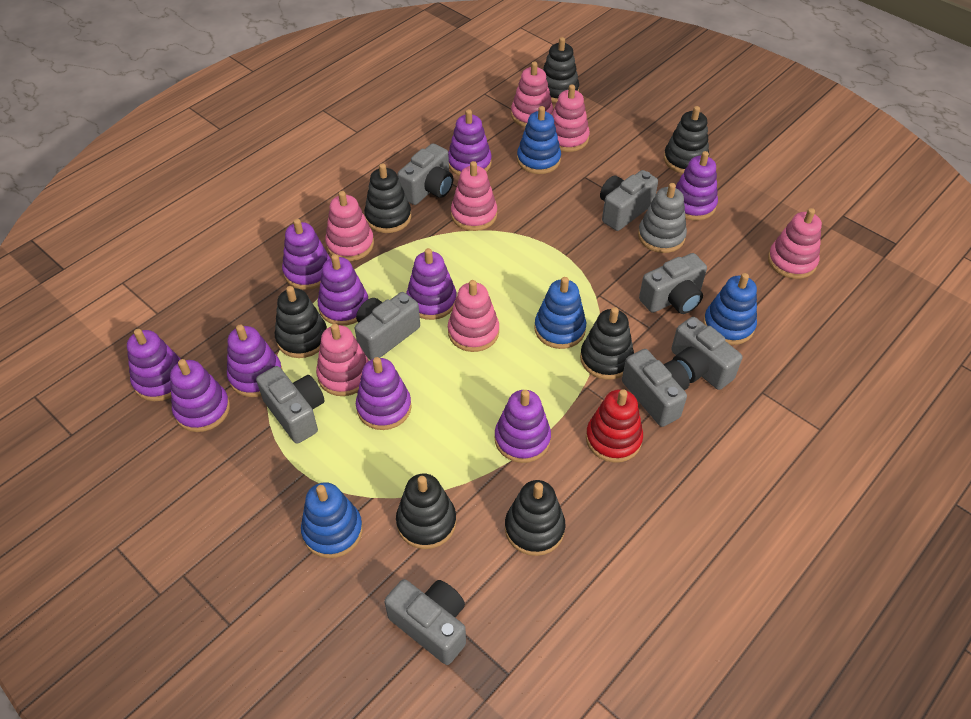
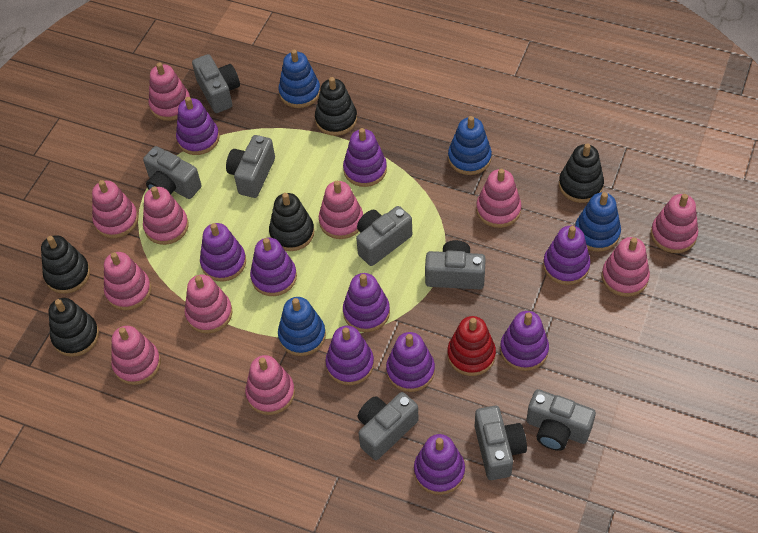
black stacking toy: 7 -> 5
grey stacking toy: 1 -> 0
pink stacking toy: 7 -> 11

